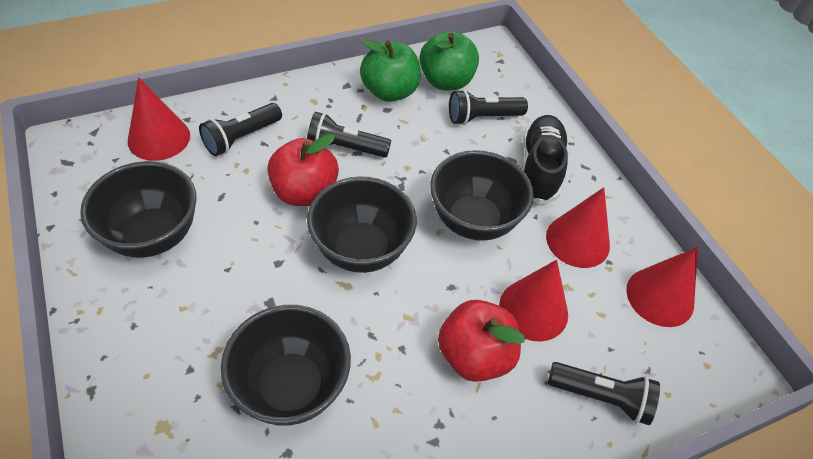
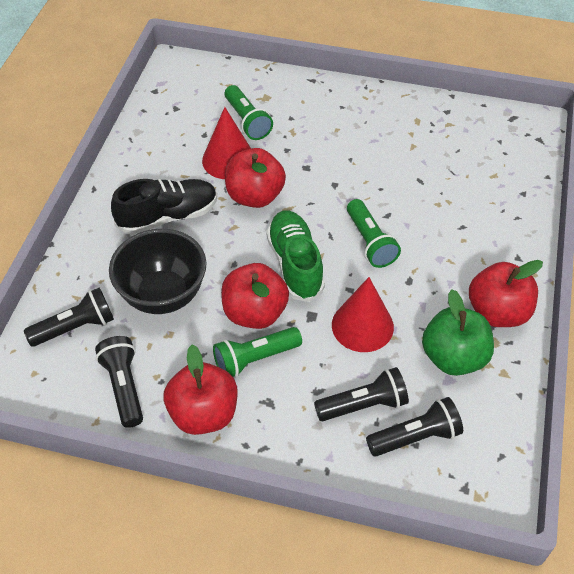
black bowl: 4 -> 1
green apple: 2 -> 1
green flashlight: 0 -> 3
green shoe: 0 -> 1
red apple: 2 -> 4
red cone: 4 -> 2

